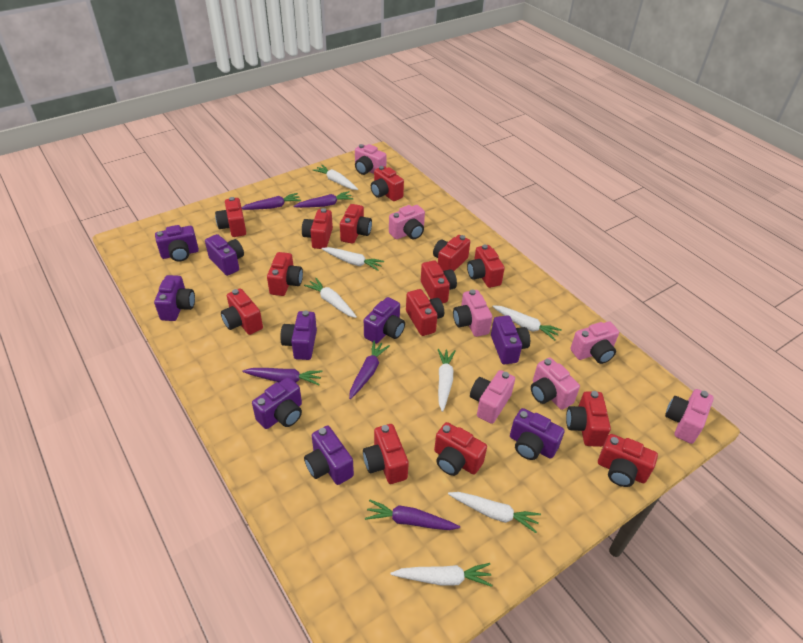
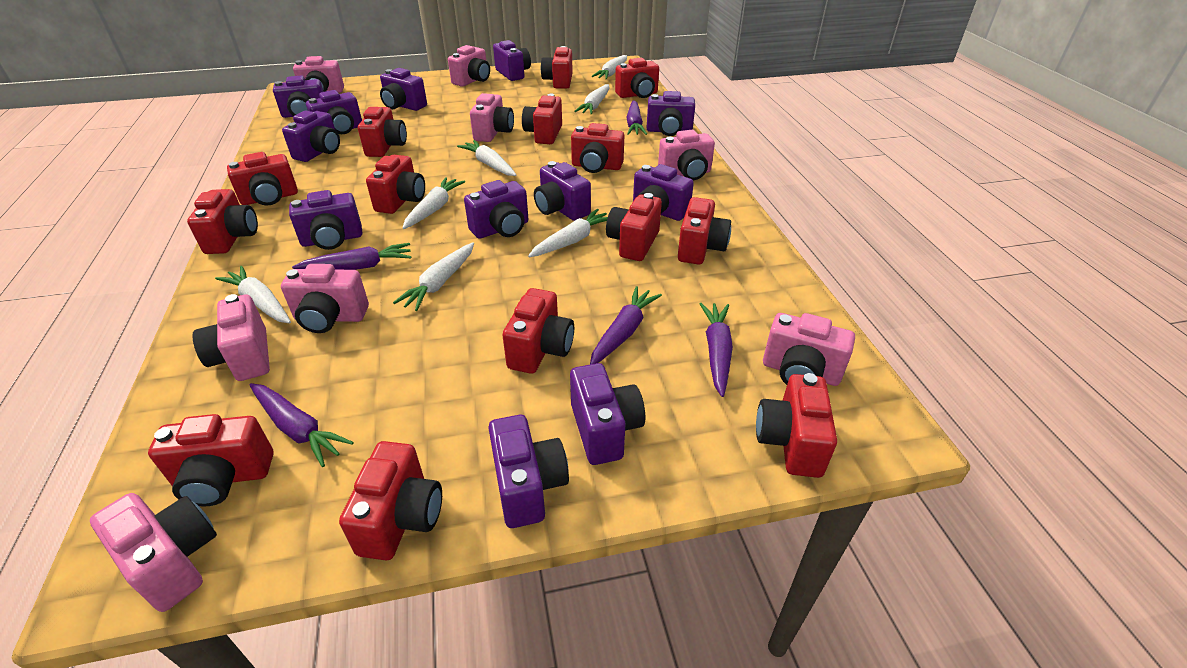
pink camera: 7 -> 8
purple camera: 9 -> 12

